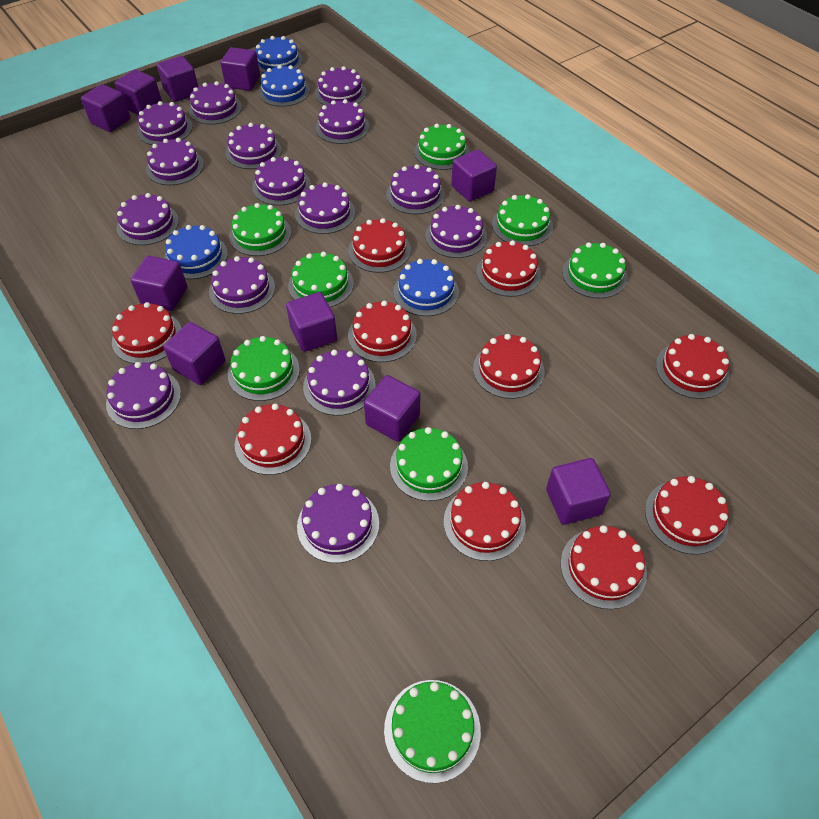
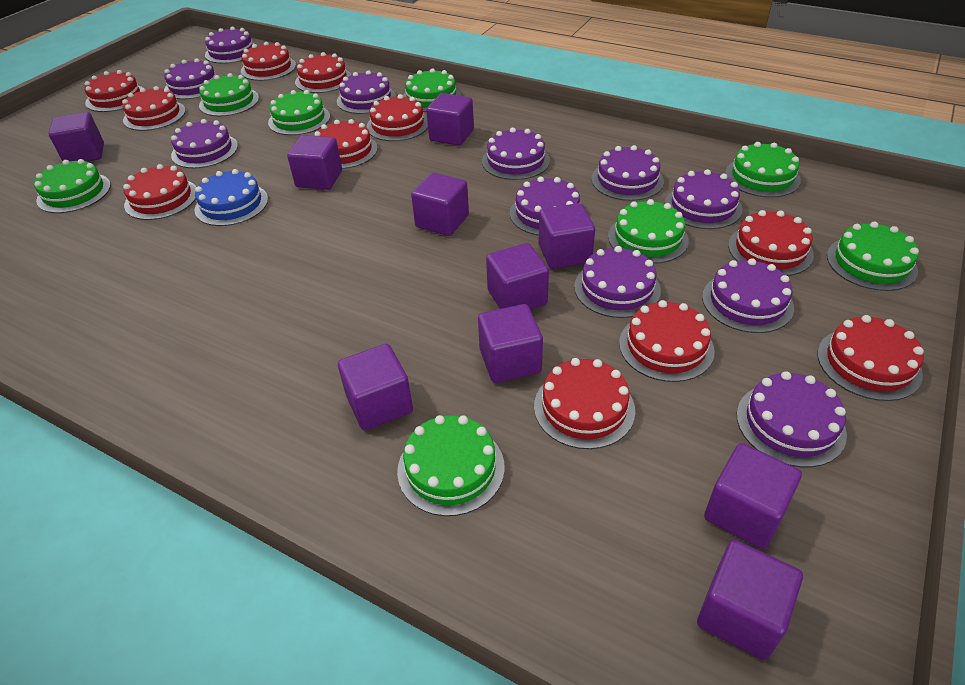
blue cake: 4 -> 1
purple cake: 15 -> 11
red cake: 10 -> 11

